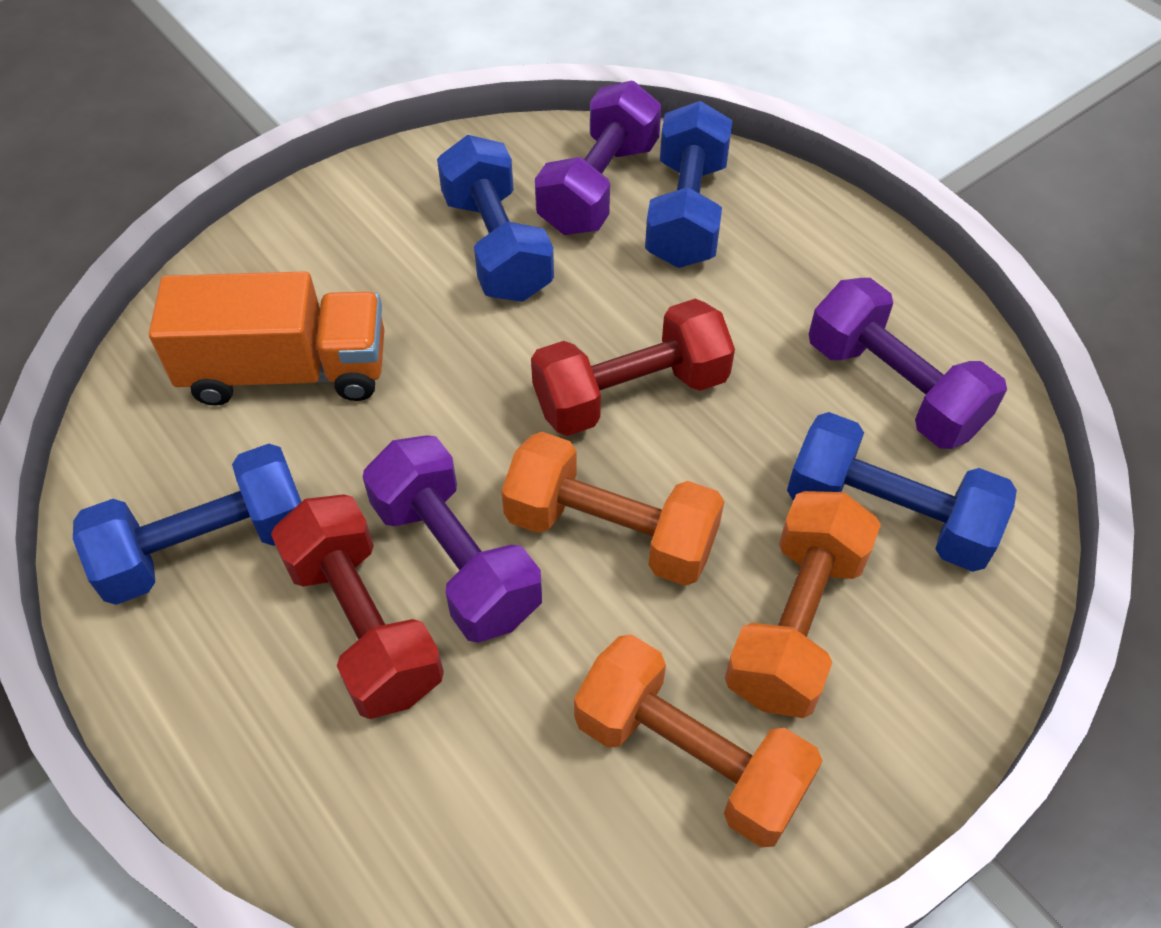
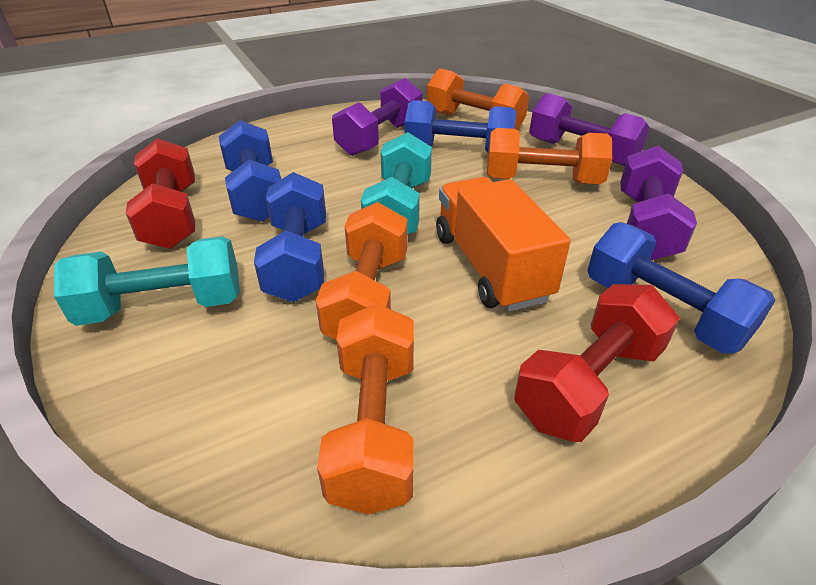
orange dumbbell: 3 -> 4
turquoise dumbbell: 0 -> 2

